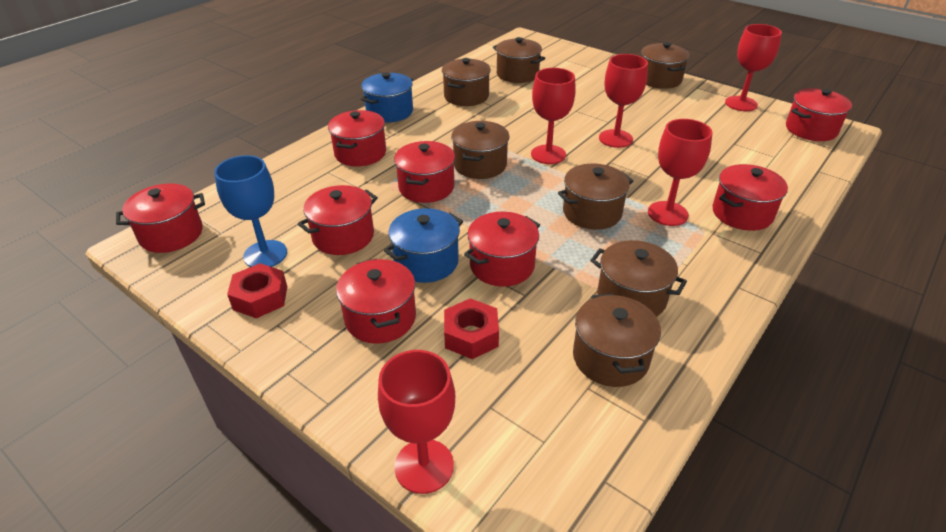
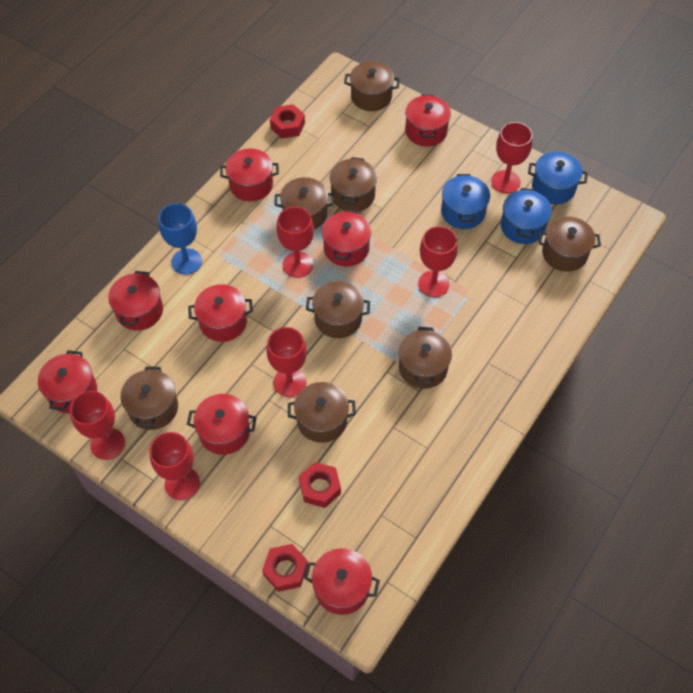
blue pot: 2 -> 3
brown pot: 7 -> 8
red goblet: 5 -> 6
red nut: 2 -> 3

